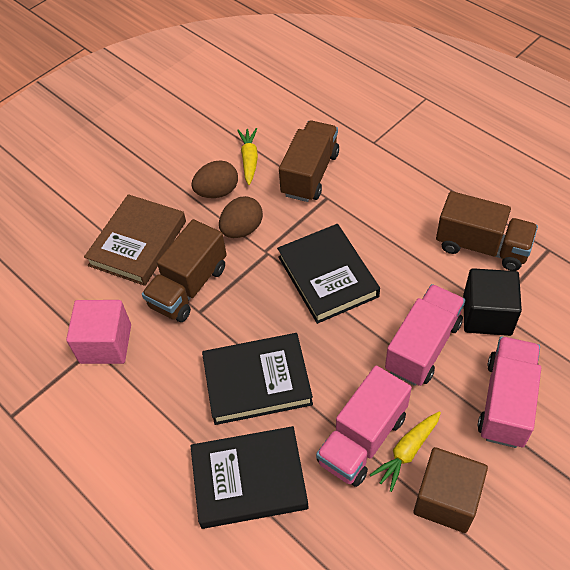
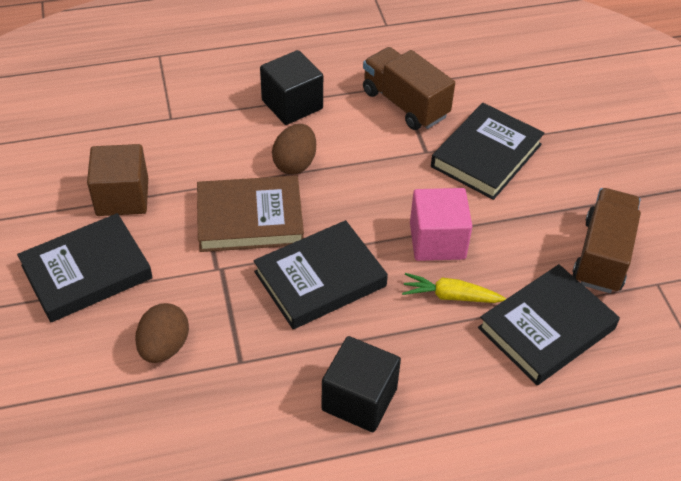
black book: 3 -> 4
black cube: 1 -> 2
brown truck: 3 -> 2
pink truck: 3 -> 0
yellow carrot: 2 -> 1

